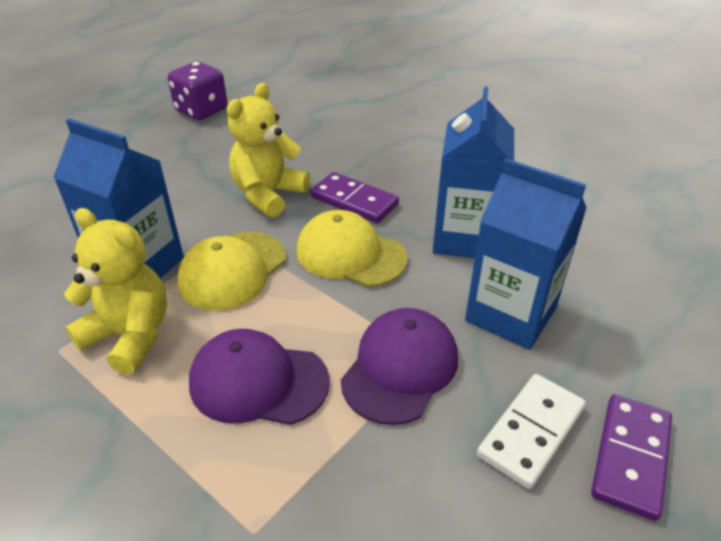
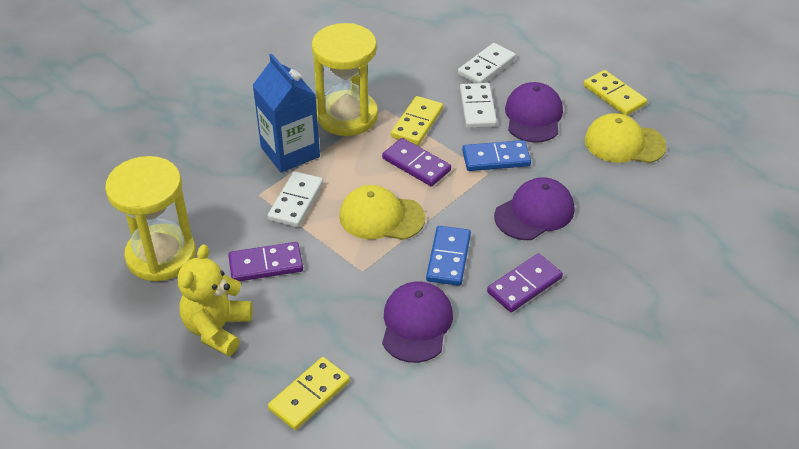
blue carton: 3 -> 1
blue domino: 0 -> 2
purple cap: 2 -> 3
purple dice: 1 -> 0
purple domino: 2 -> 3
white domino: 1 -> 3
yellow domino: 0 -> 3
yellow hourglass: 0 -> 2
yellow teddy bear: 2 -> 1

